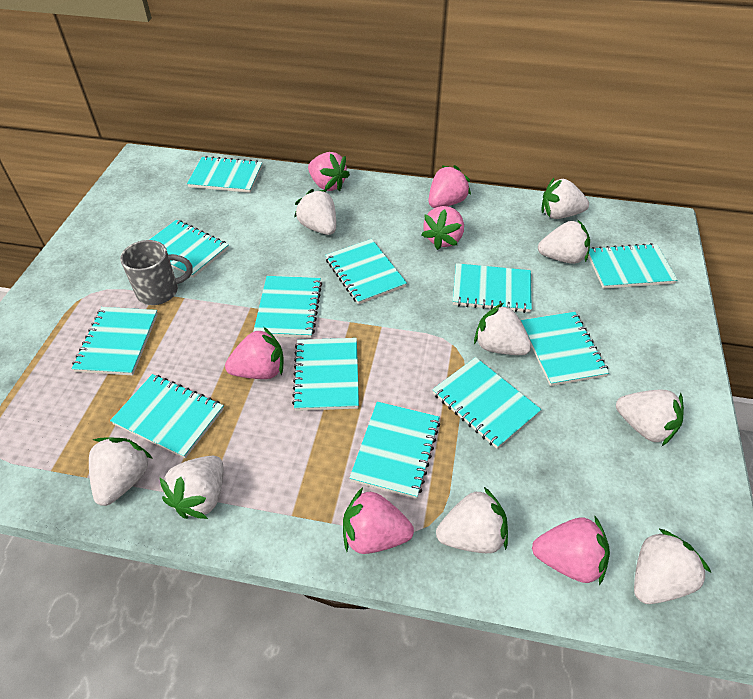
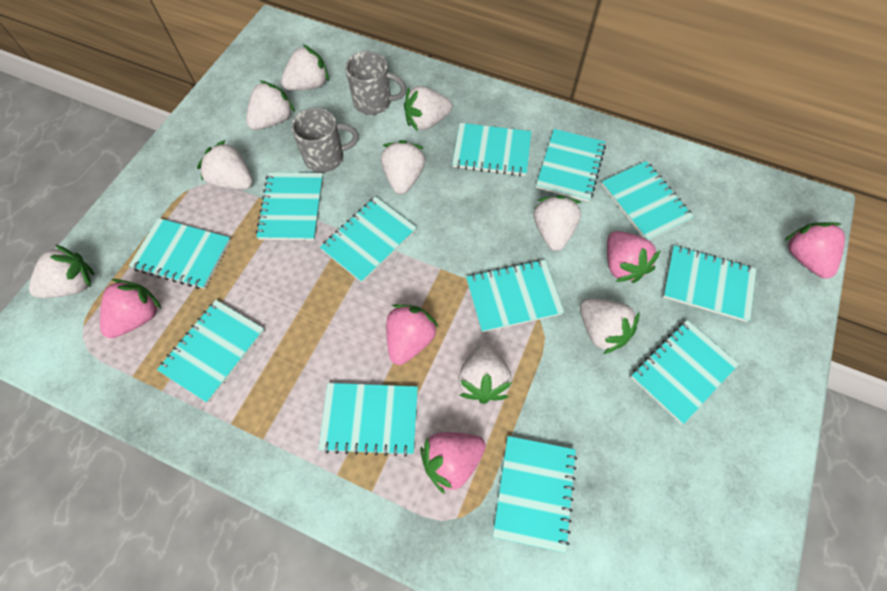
grey mug: 1 -> 2
pink strawberry: 6 -> 5

